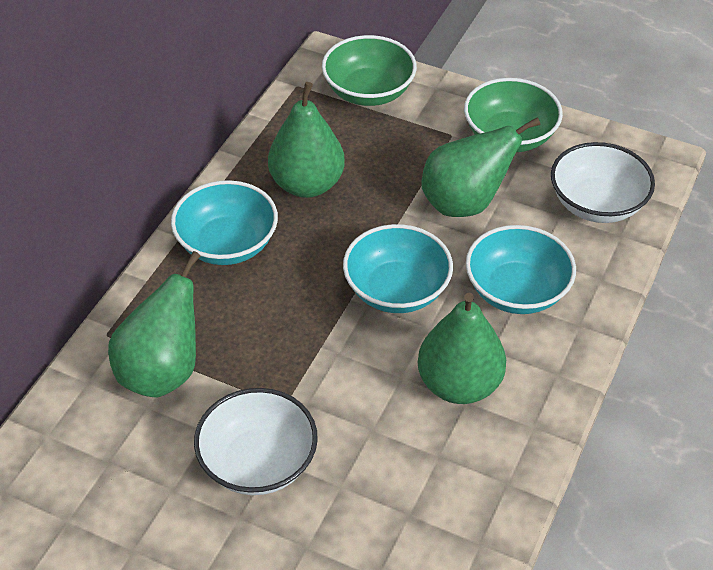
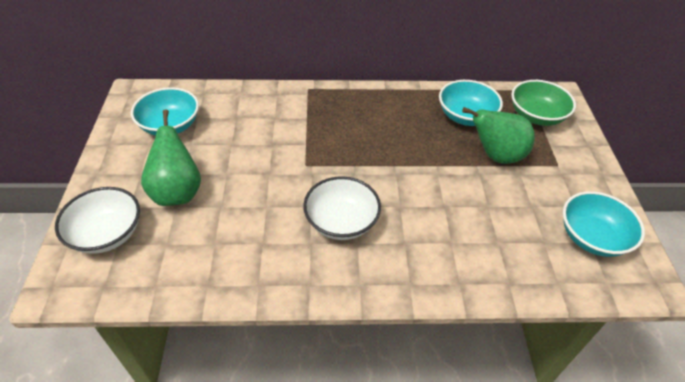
green bowl: 2 -> 1
green pear: 4 -> 2

